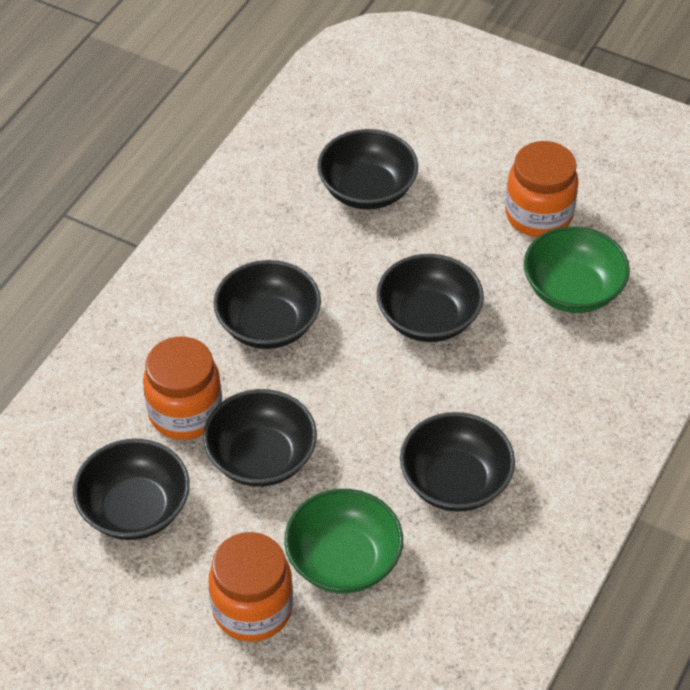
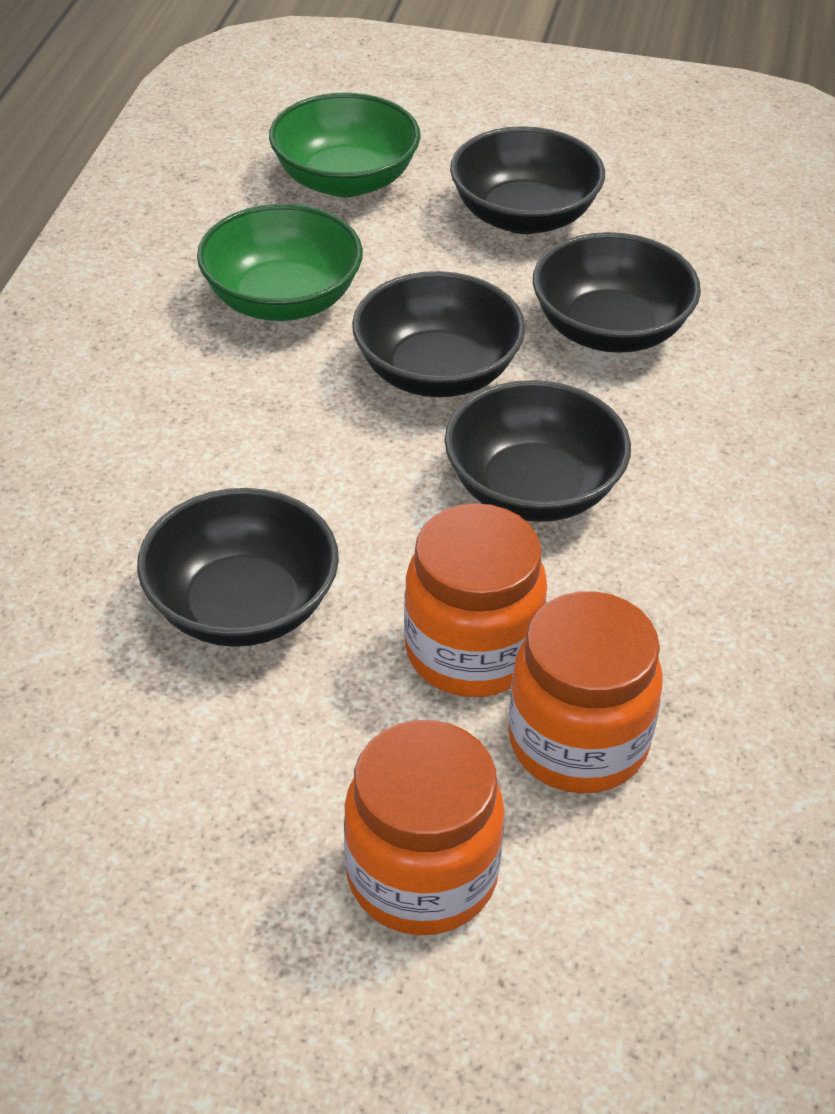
black bowl: 6 -> 5

